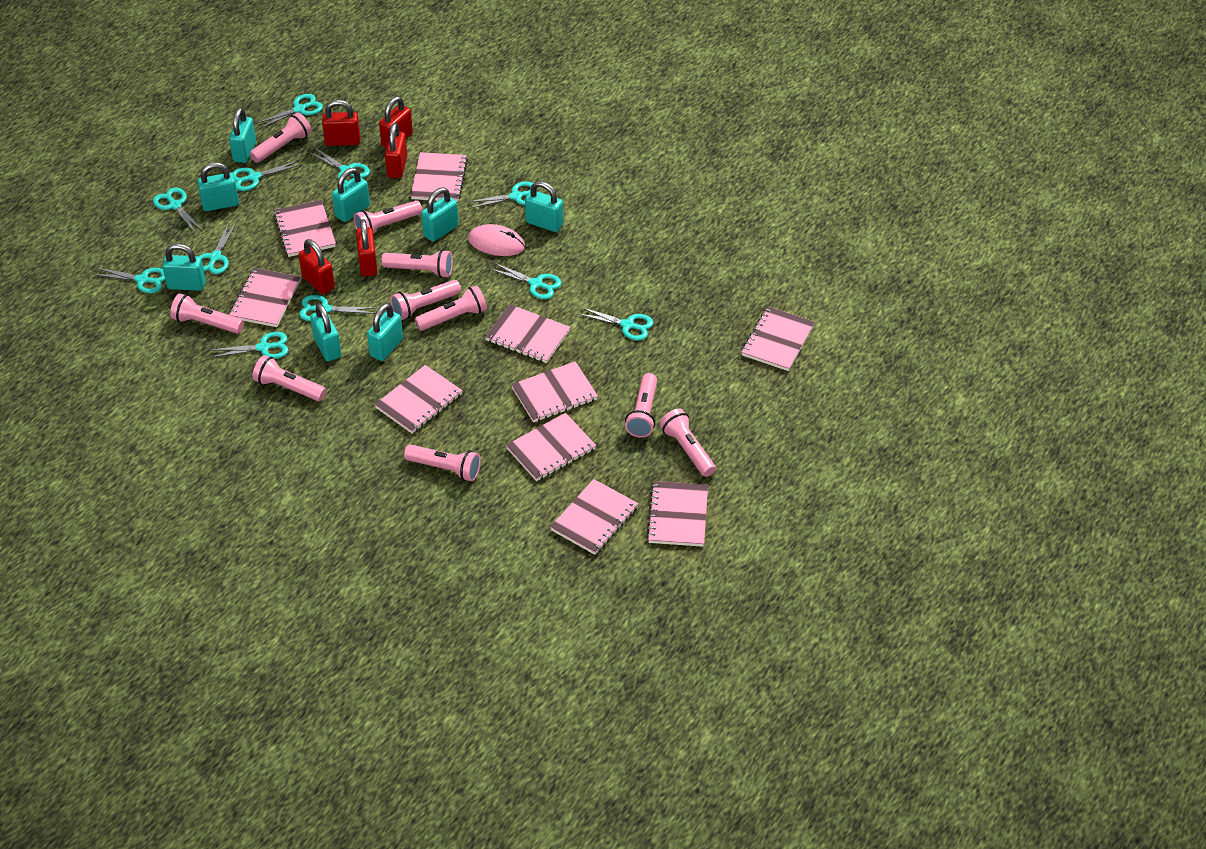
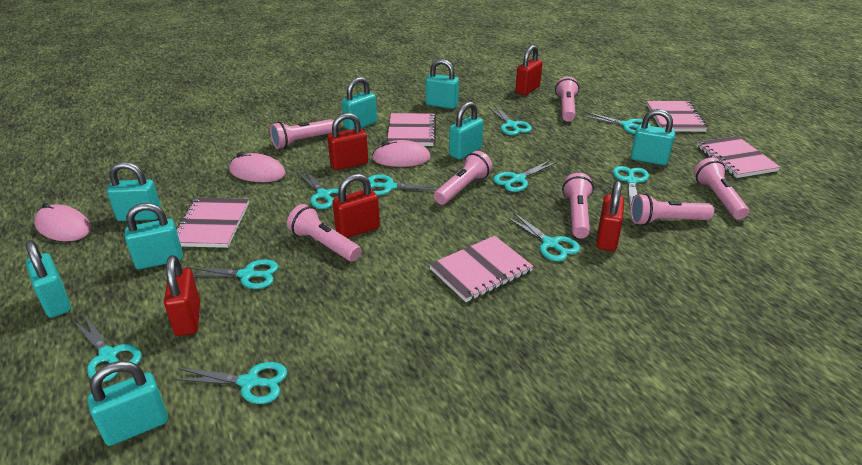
pink flashlight: 10 -> 7
pink mouse: 1 -> 3
pink notebook: 10 -> 5
turquoise scissors: 11 -> 10

